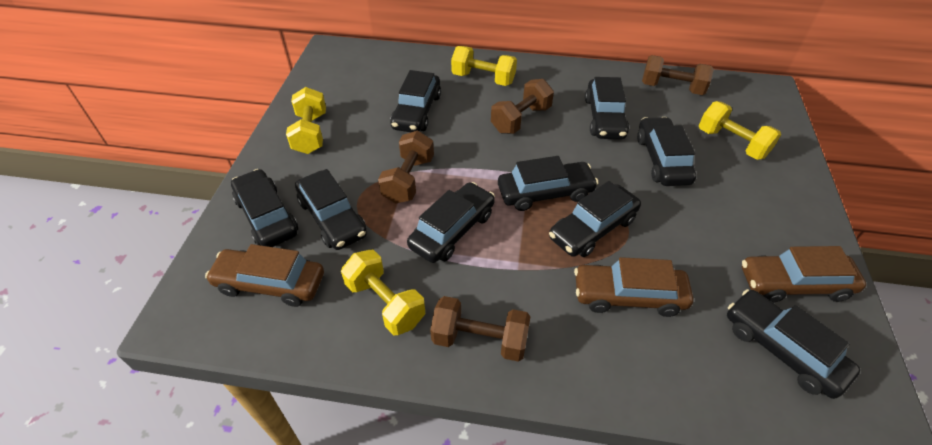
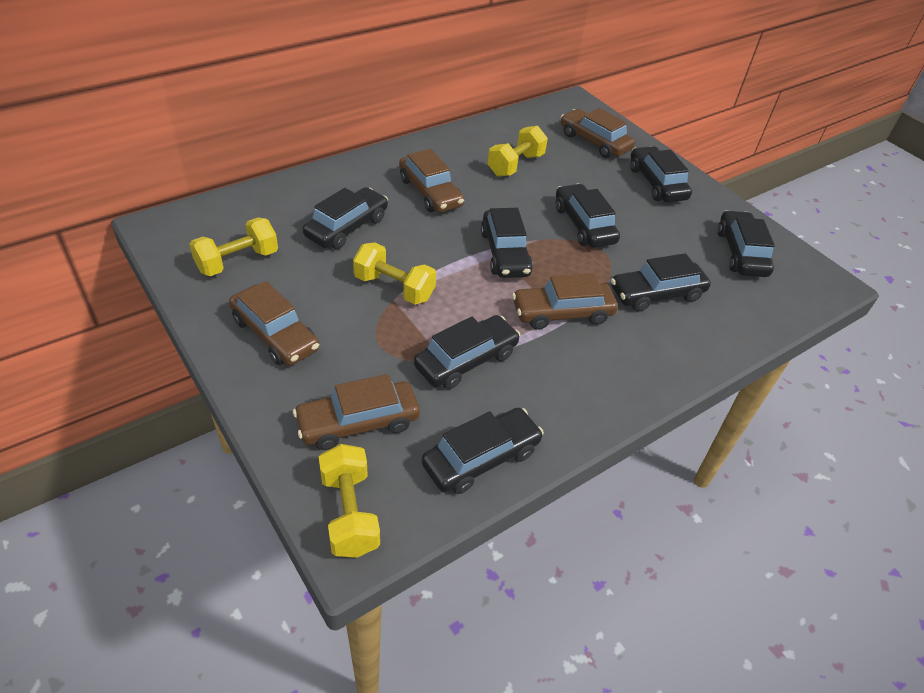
black car: 9 -> 8
brown car: 3 -> 5
brown dumbbell: 4 -> 0

